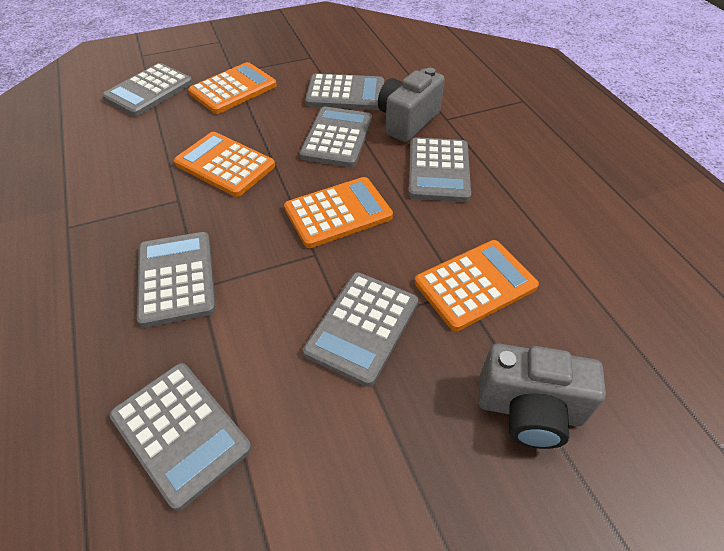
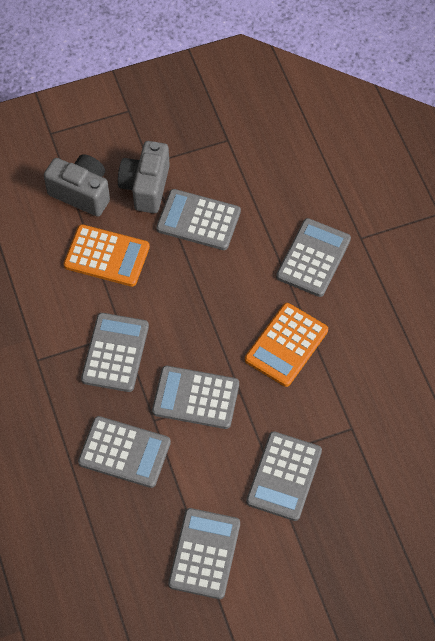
orange calculator: 4 -> 2

